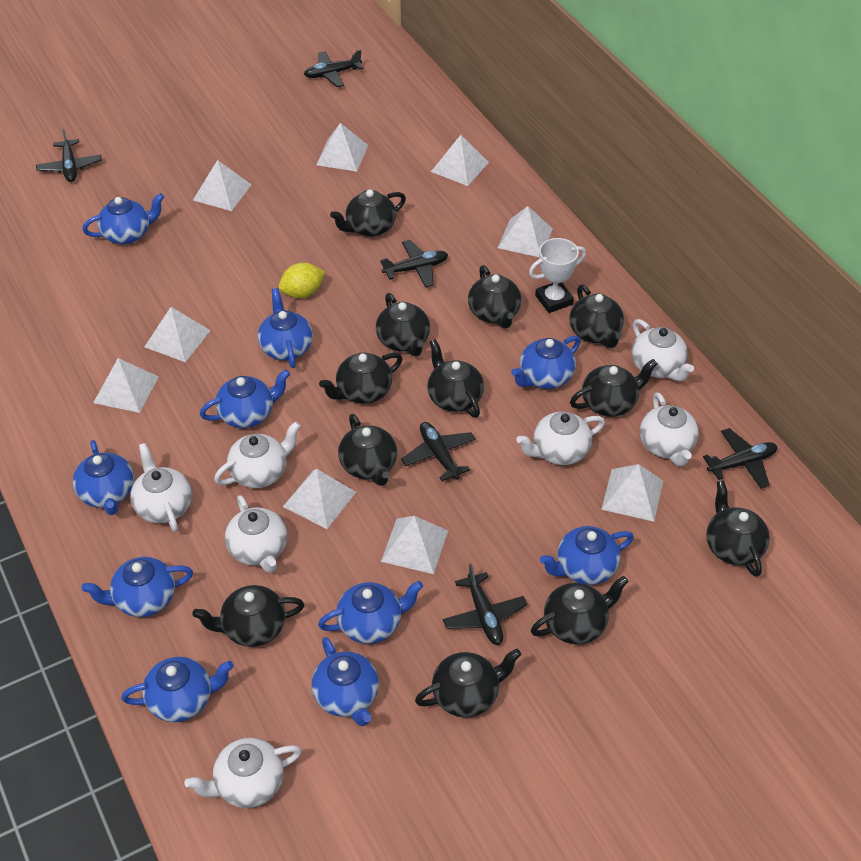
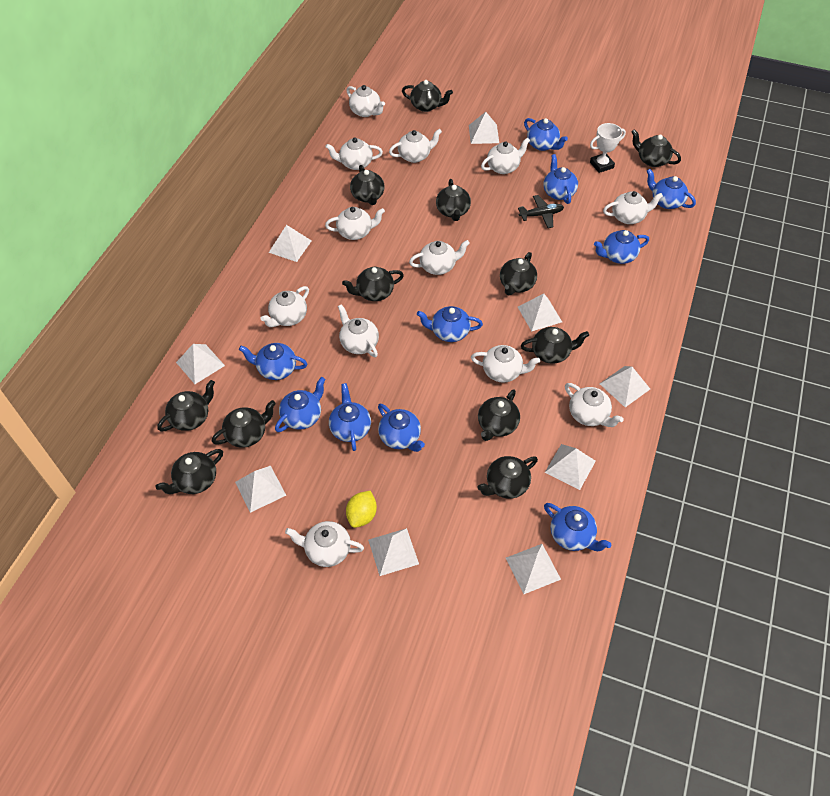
black plane: 6 -> 1
white teapot: 7 -> 12

